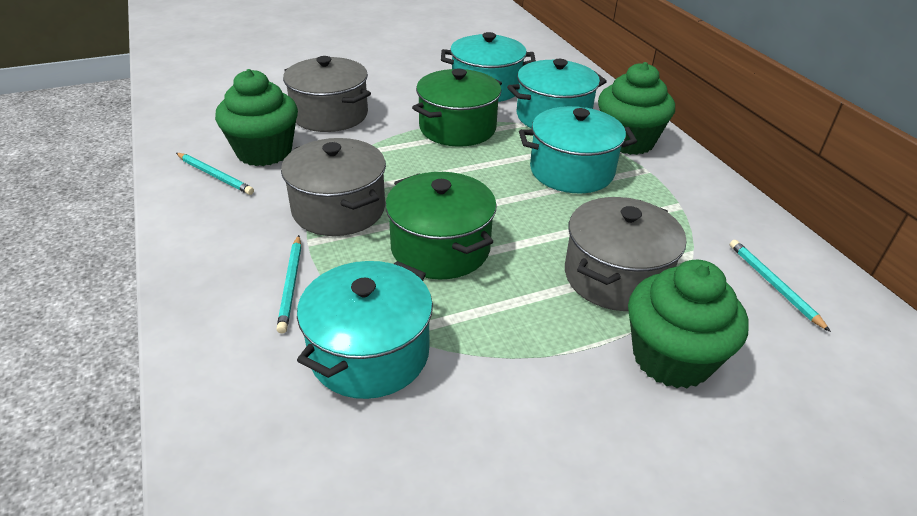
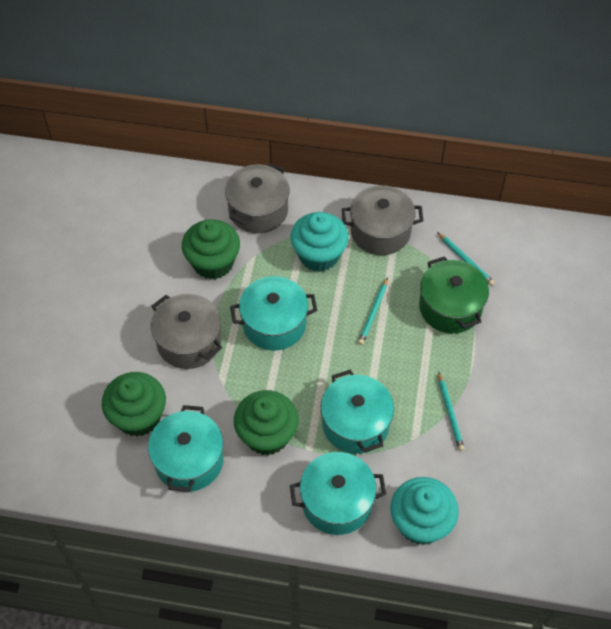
green pot: 2 -> 1
turquoise cupcake: 0 -> 2

